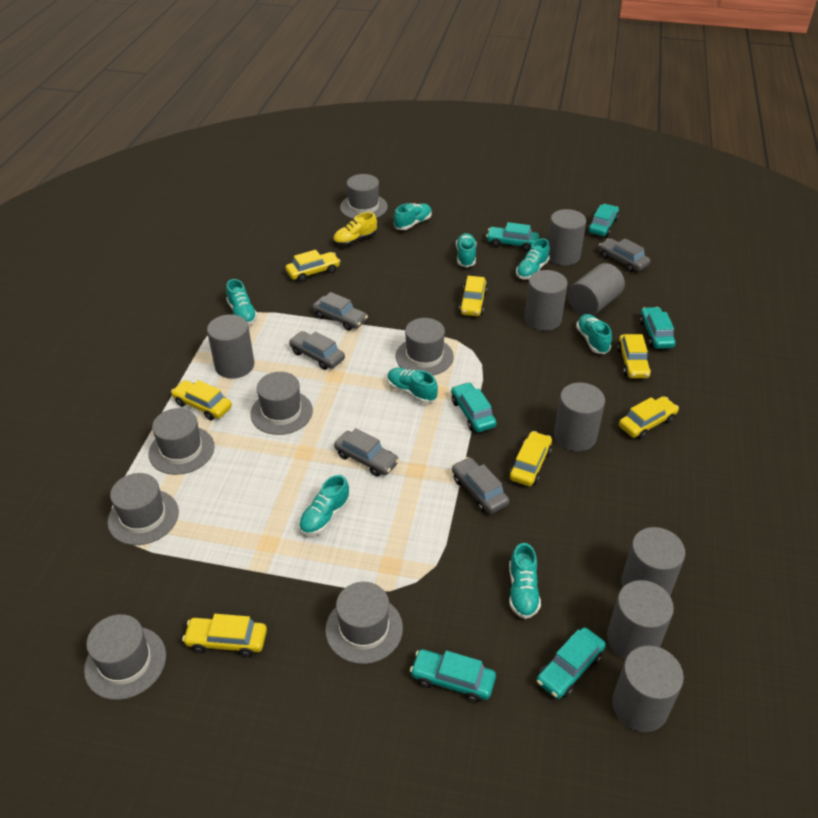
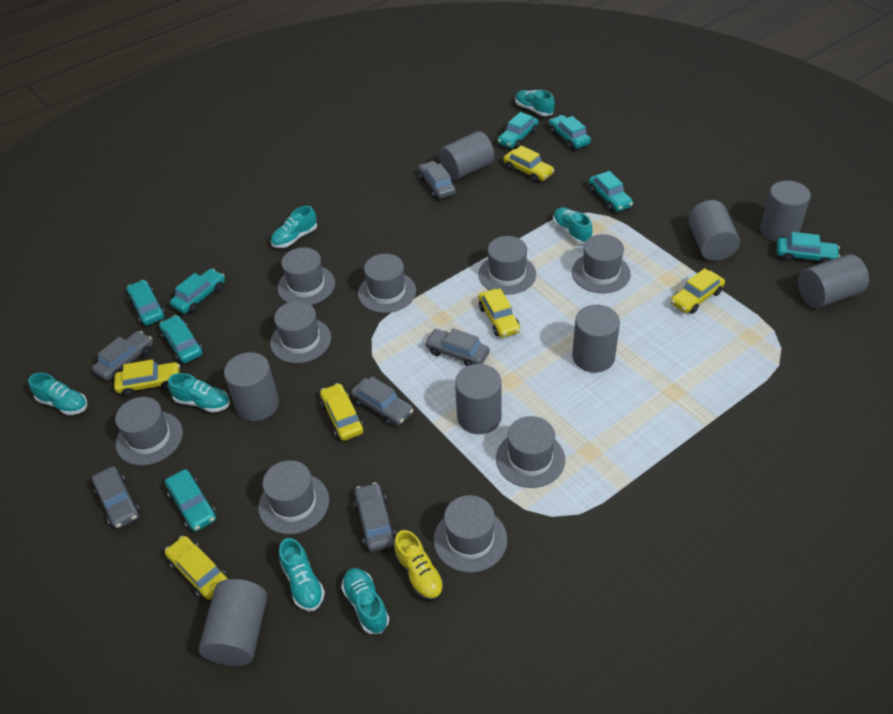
grey car: 5 -> 6
grey hat: 7 -> 9
turquoise car: 6 -> 8
turquoise shoe: 8 -> 7
yellow car: 7 -> 6

